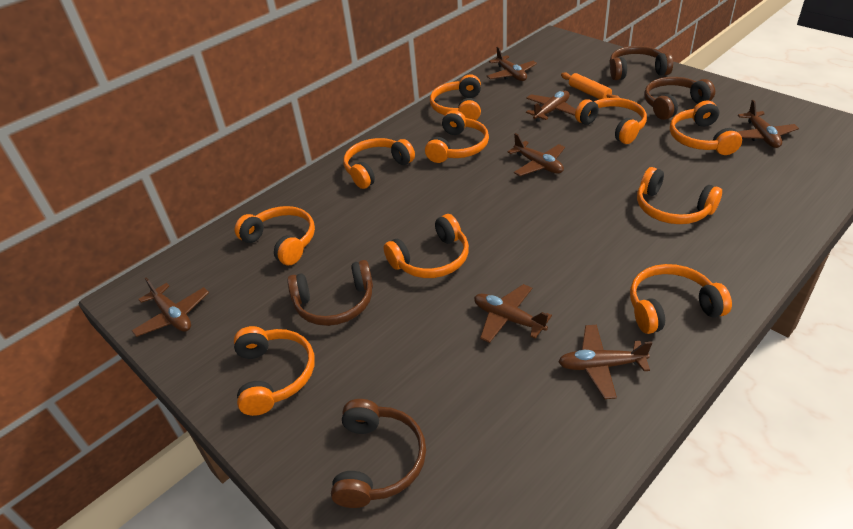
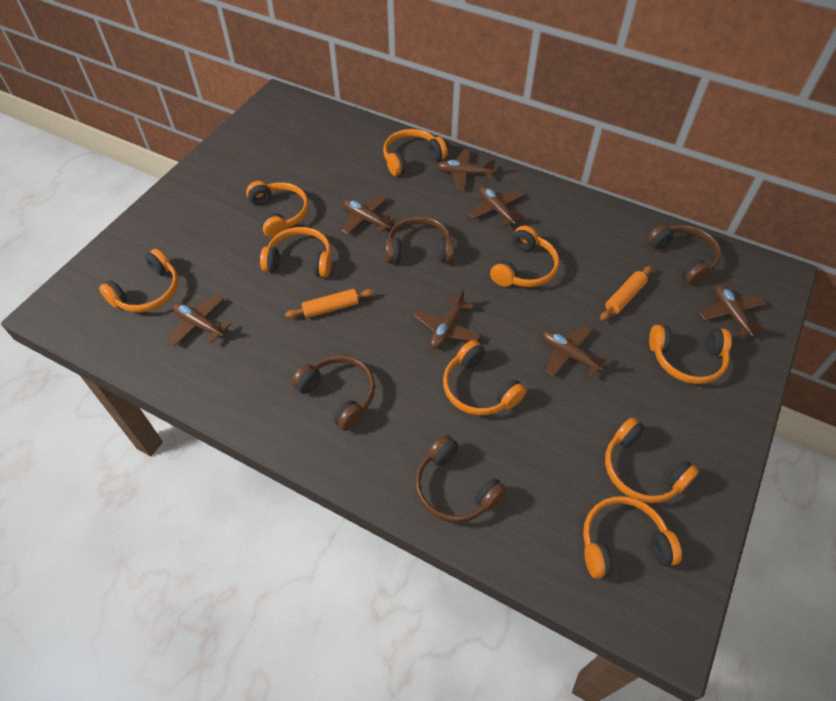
orange headphones: 10 -> 9
orange rolling pin: 1 -> 2

